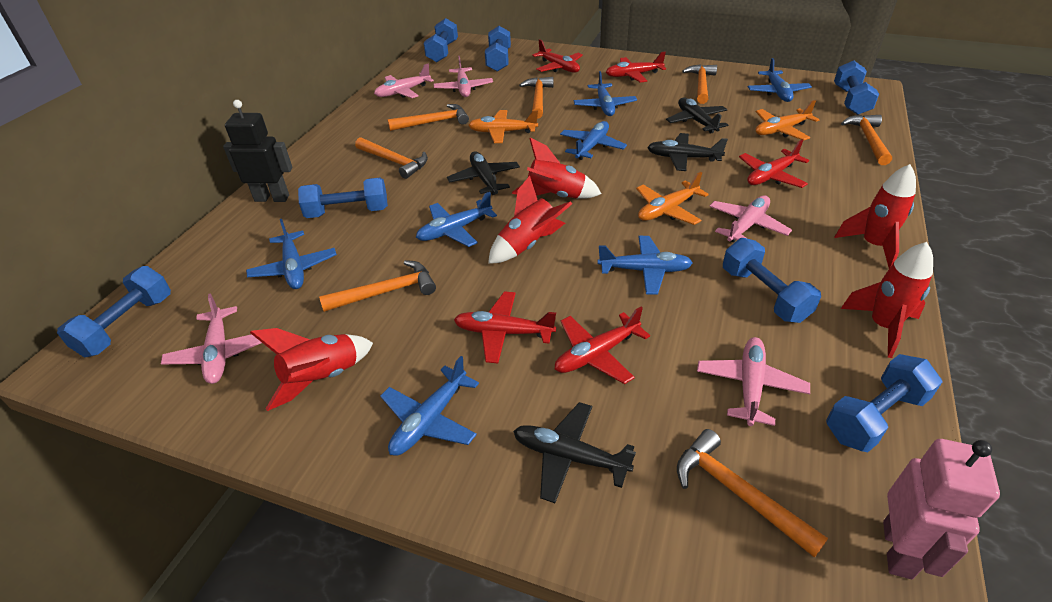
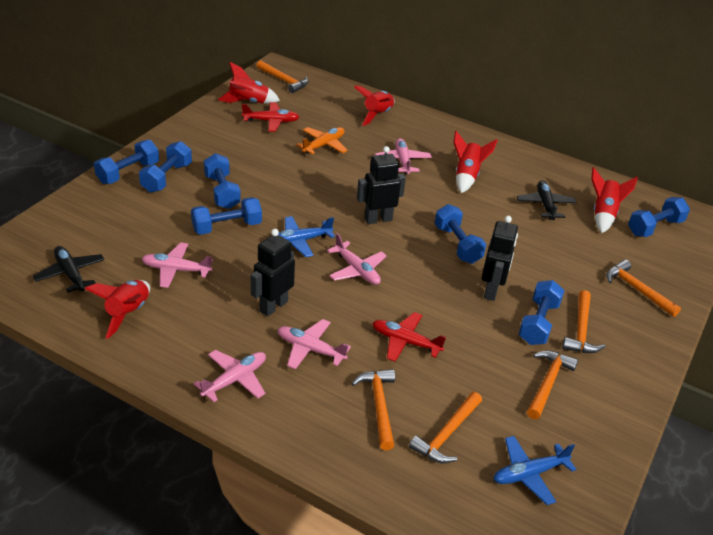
black plane: 4 -> 2
black robot: 1 -> 3
blue plane: 7 -> 2
orange hammer: 7 -> 6
orange plane: 3 -> 1
pink robot: 1 -> 0
red plane: 5 -> 2

